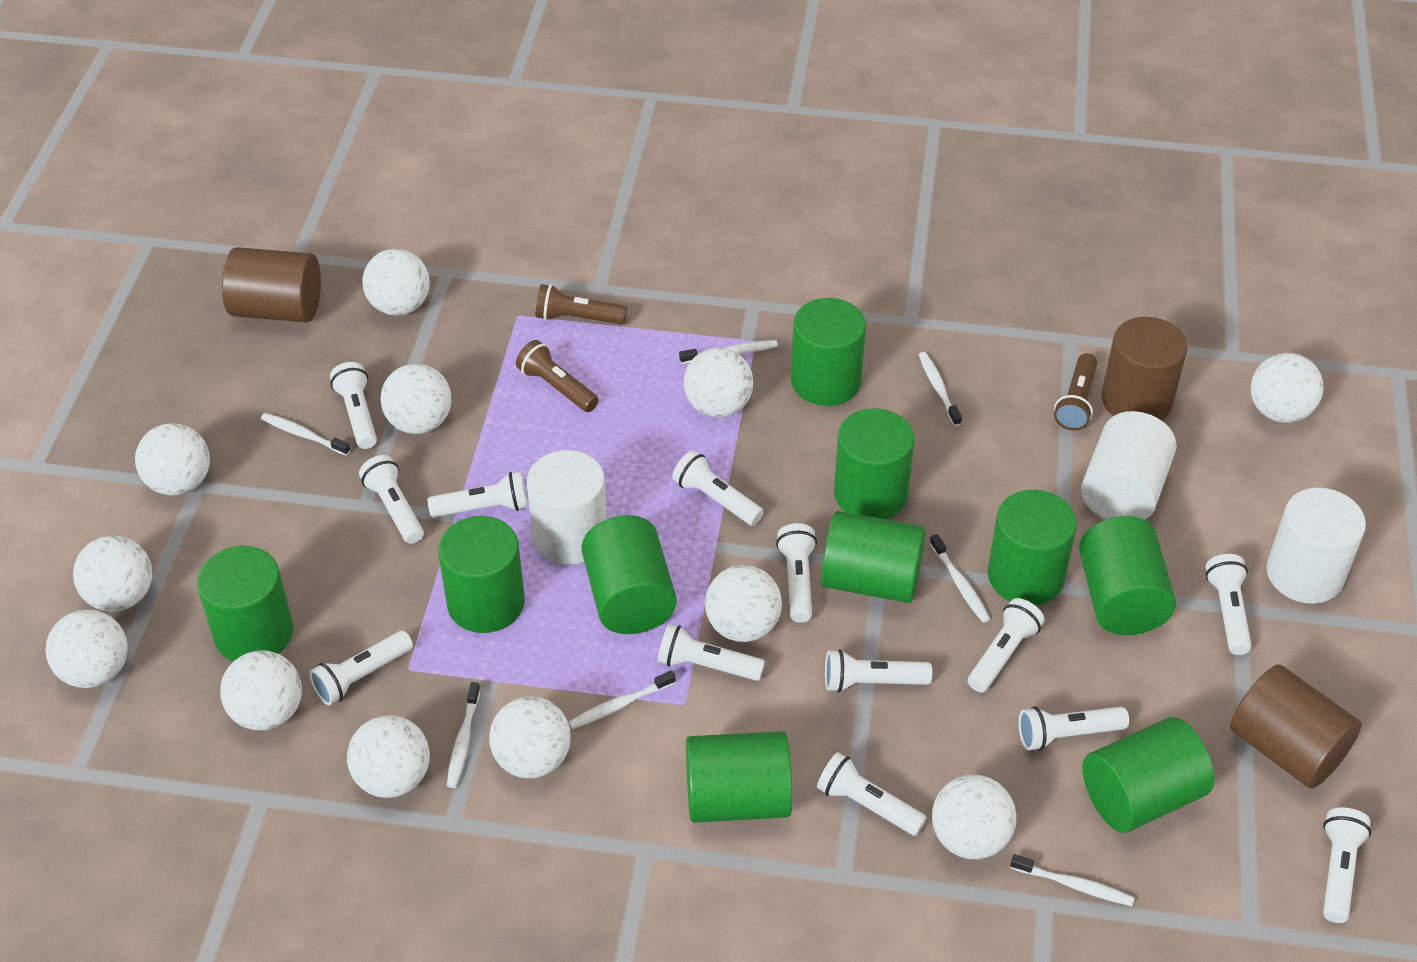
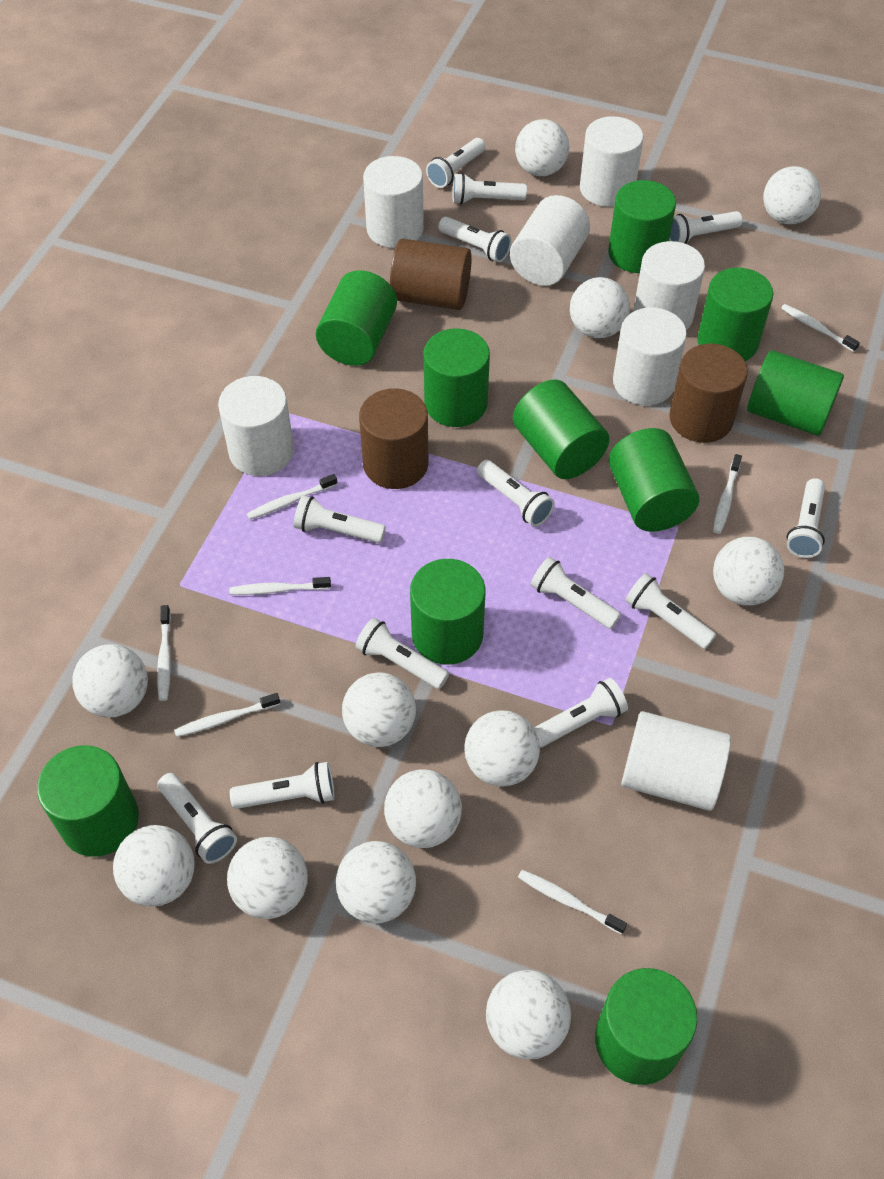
brown flashlight: 3 -> 0
white cylinder: 3 -> 7

